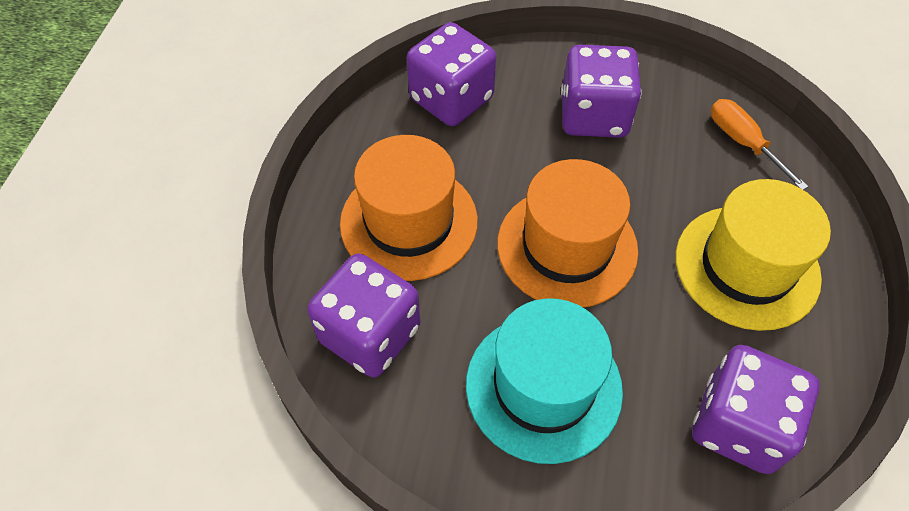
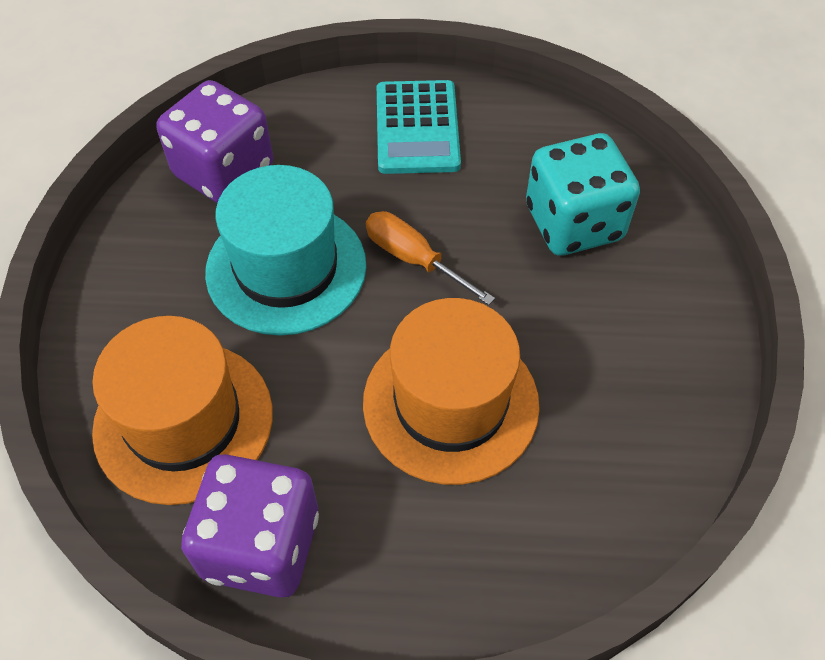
purple dice: 4 -> 2
turquoise calculator: 0 -> 1
turquoise dice: 0 -> 1
yellow hat: 1 -> 0

